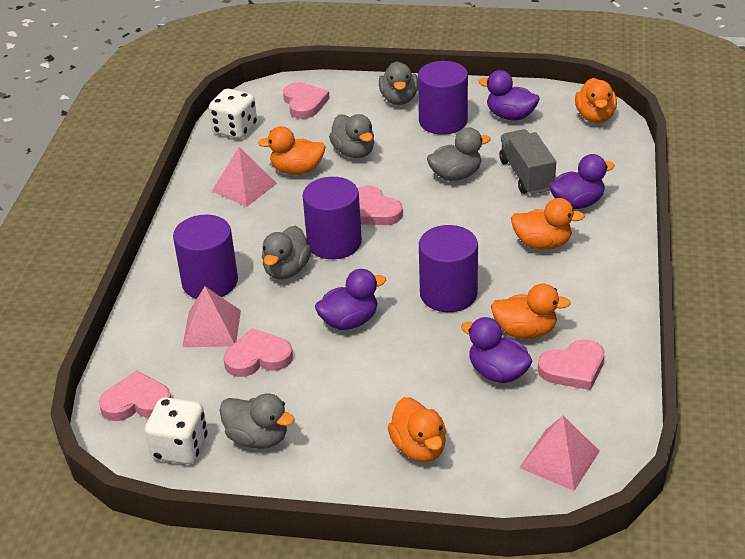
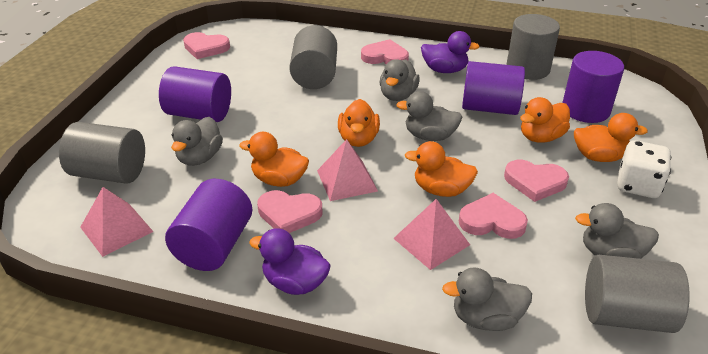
grey cylinder: 0 -> 4
grey truck: 1 -> 0
purple duck: 4 -> 2
white dice: 2 -> 1

